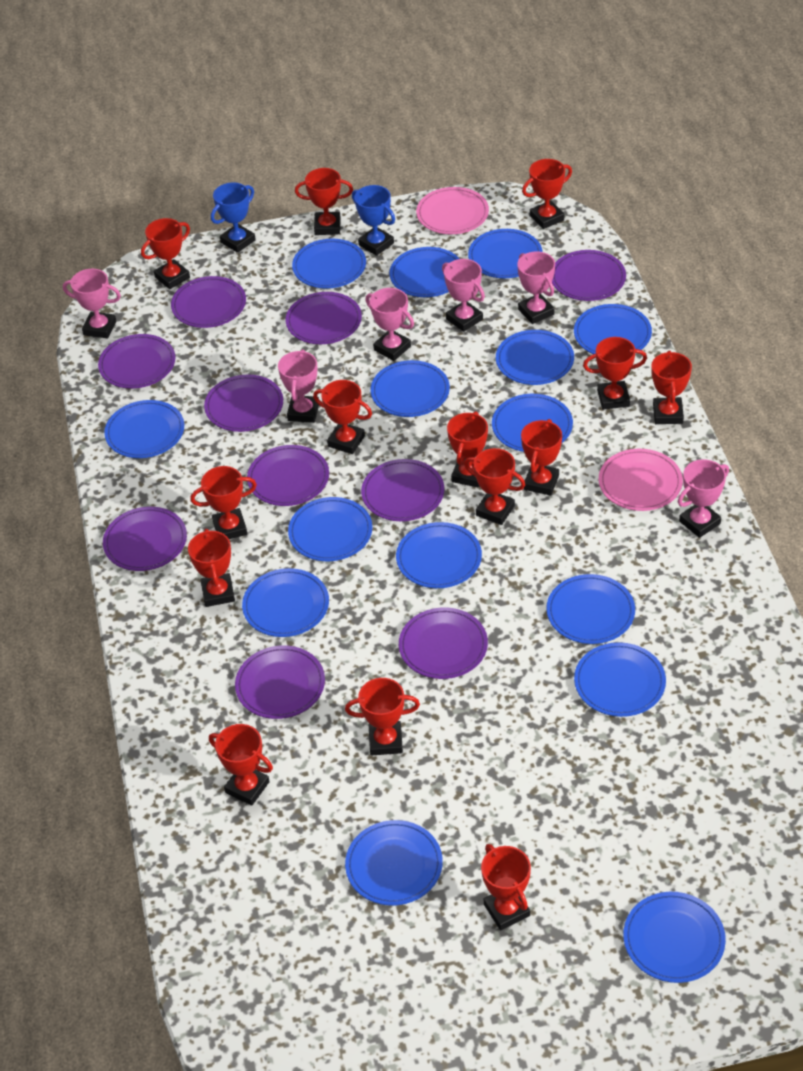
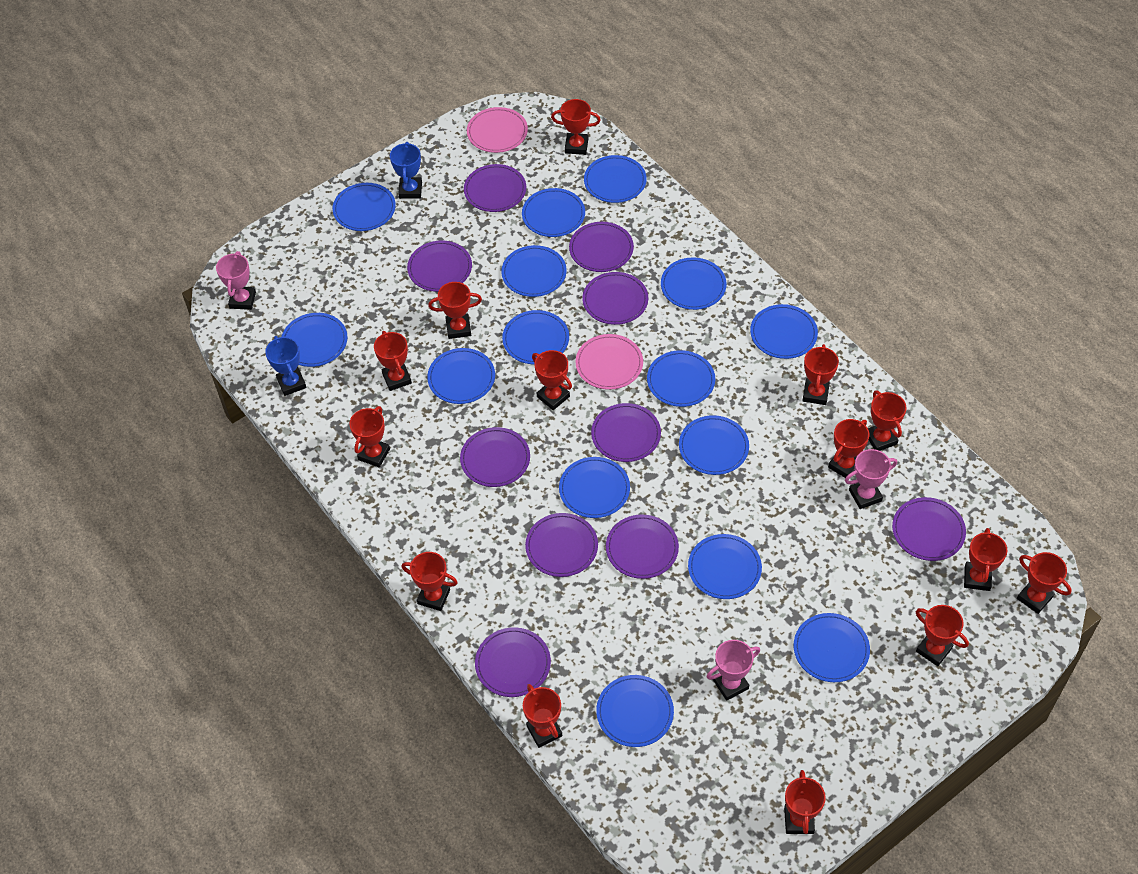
pink trophy: 6 -> 3

